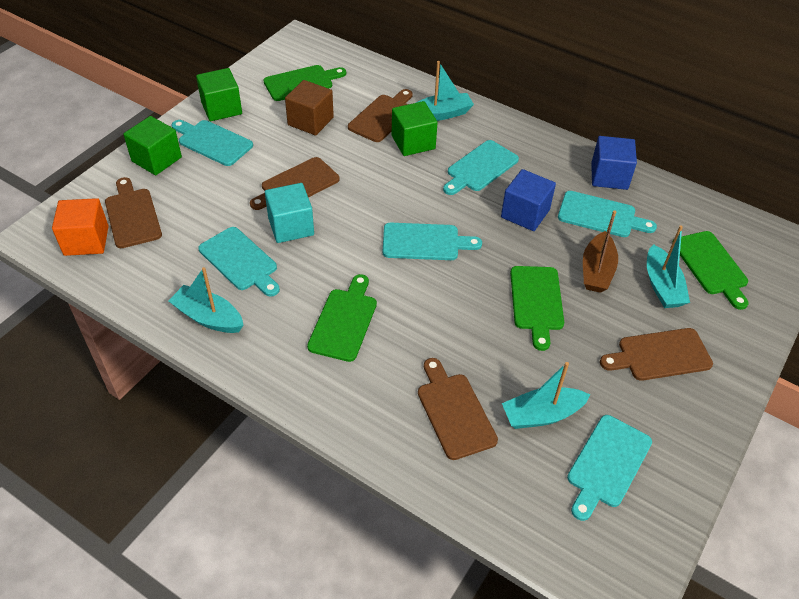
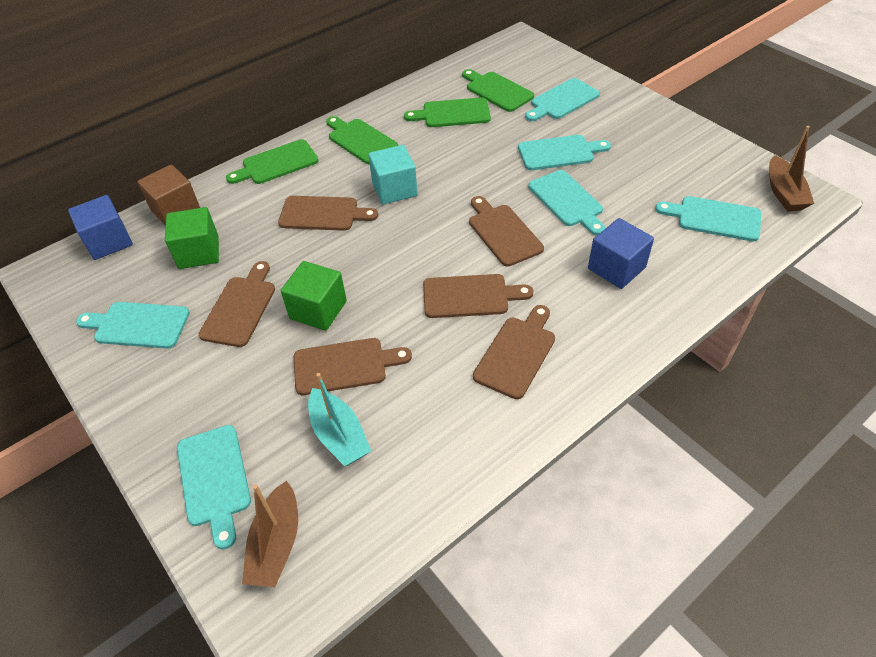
brown boat: 1 -> 2
brown cutting board: 5 -> 6
green cube: 3 -> 2
orange cube: 1 -> 0
turquoise boat: 4 -> 1

